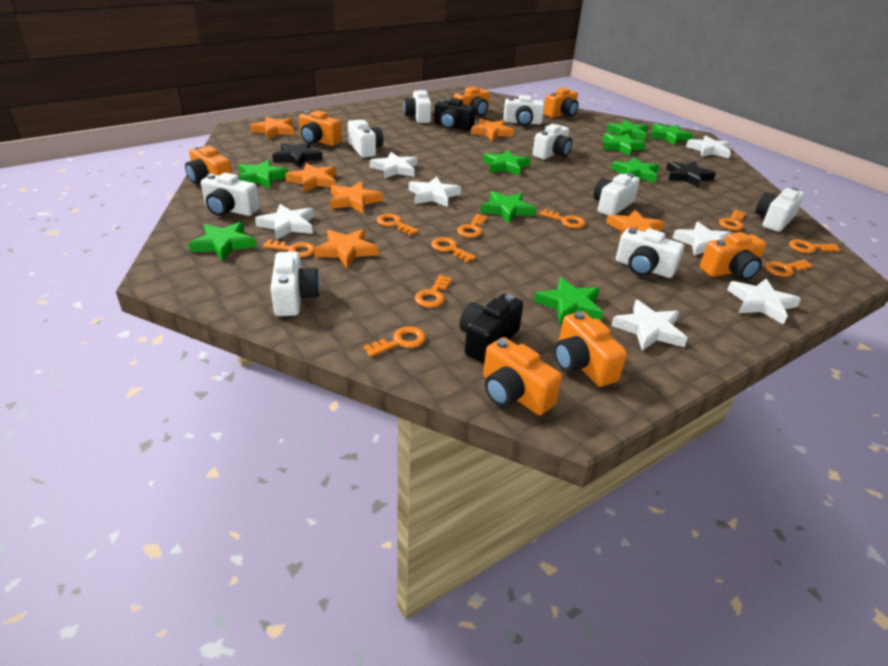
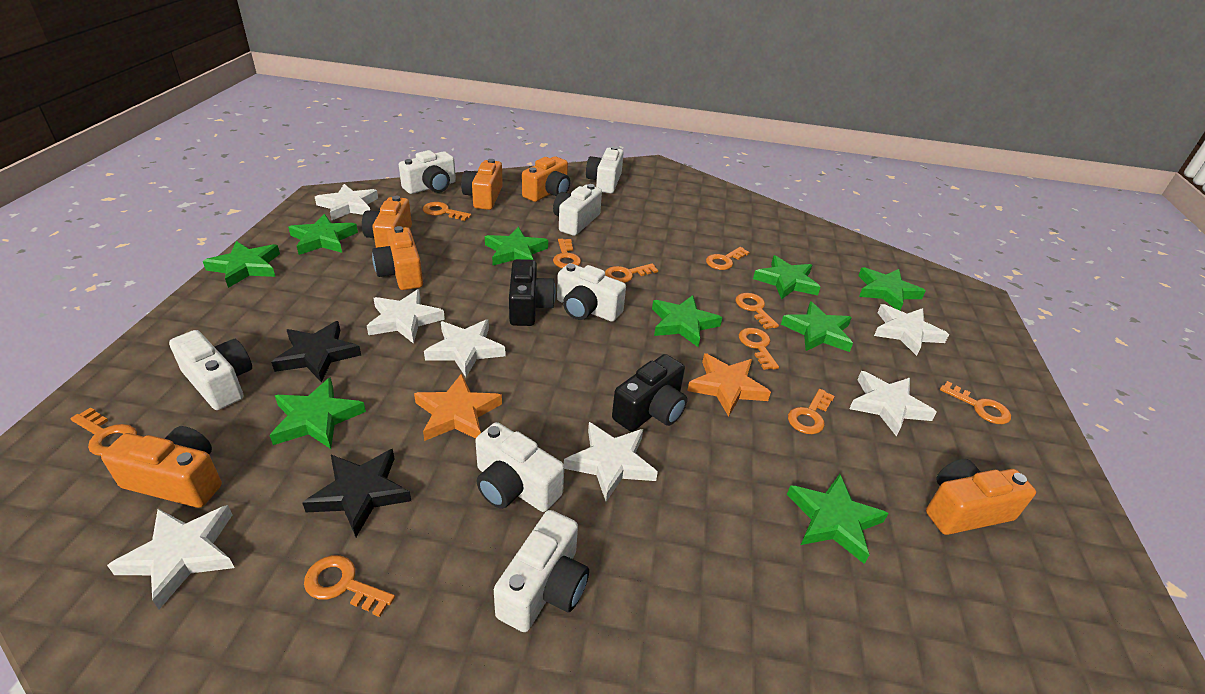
orange camera: 7 -> 6
orange star: 6 -> 2
white camera: 9 -> 7

